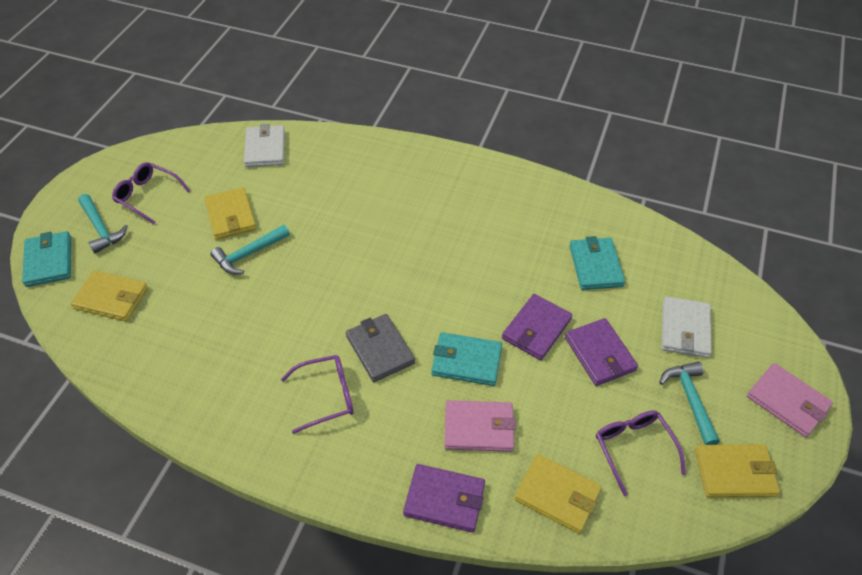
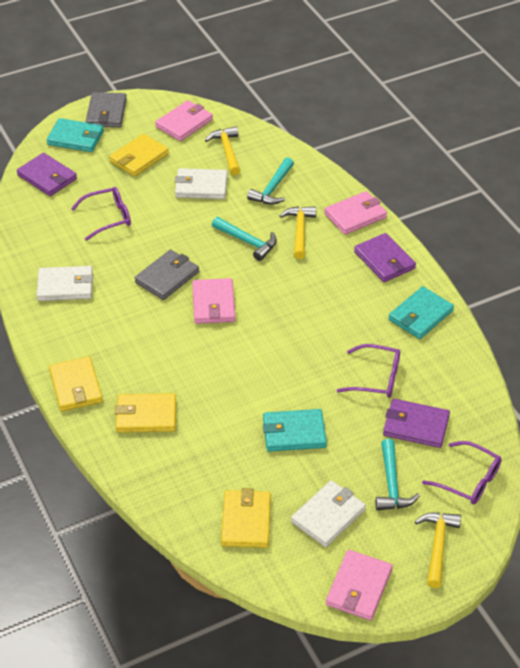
grey wallet: 1 -> 2
pink wallet: 2 -> 4
white wallet: 2 -> 3
yellow hammer: 0 -> 3

